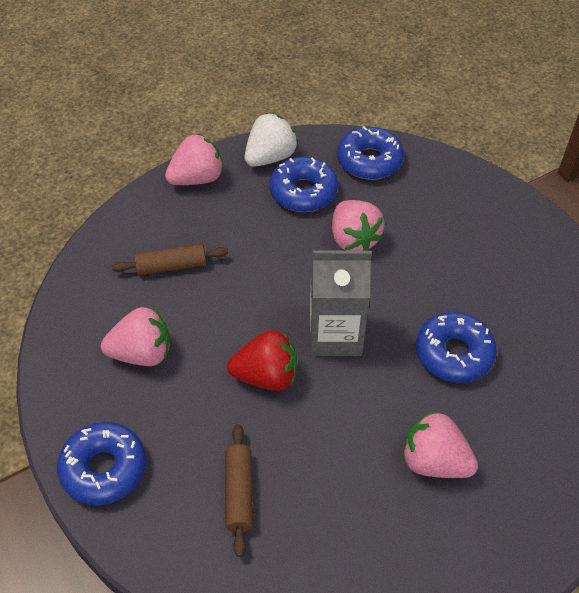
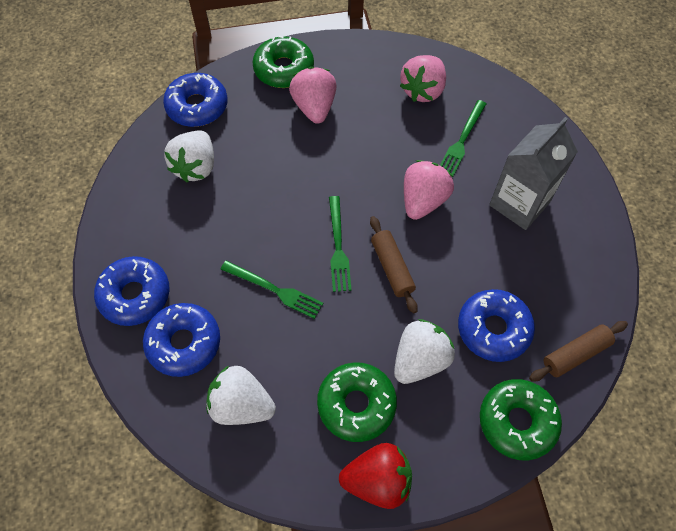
green donut: 0 -> 3
green fork: 0 -> 3
pink strawberry: 4 -> 3
white strawberry: 1 -> 3

